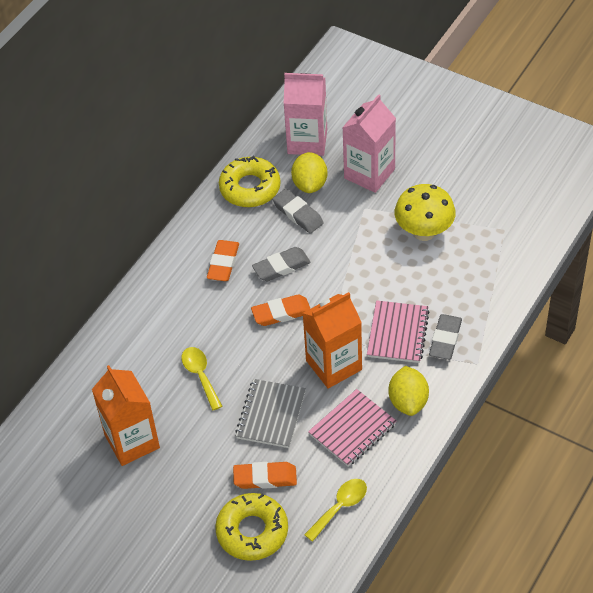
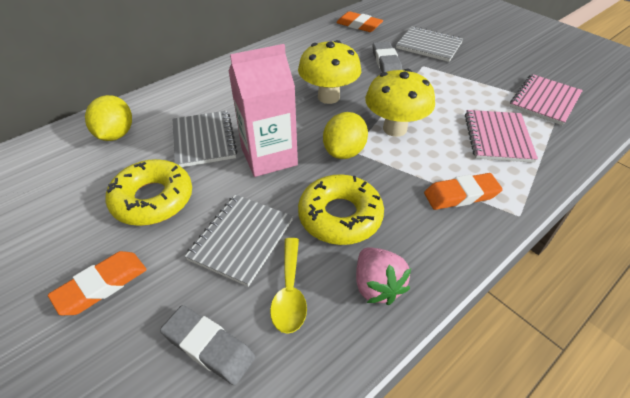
grey eraser: 3 -> 2
grey notebook: 1 -> 3
orange carton: 2 -> 0
pink carton: 2 -> 1
pink strawberry: 0 -> 1
yellow mushroom: 1 -> 2
yellow spoon: 2 -> 1

